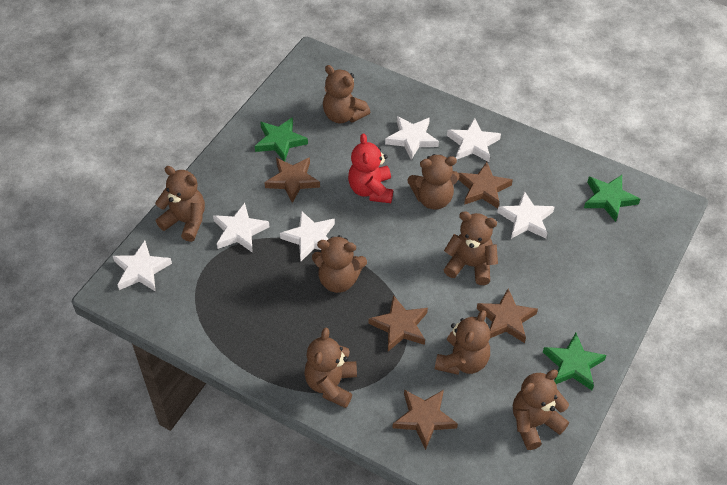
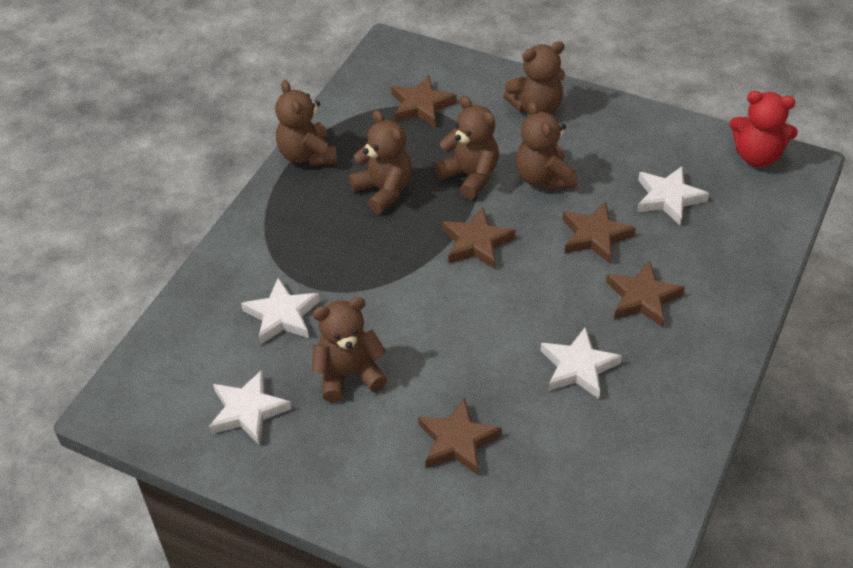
brown teddy bear: 8 -> 6
green star: 3 -> 0
white star: 6 -> 4

